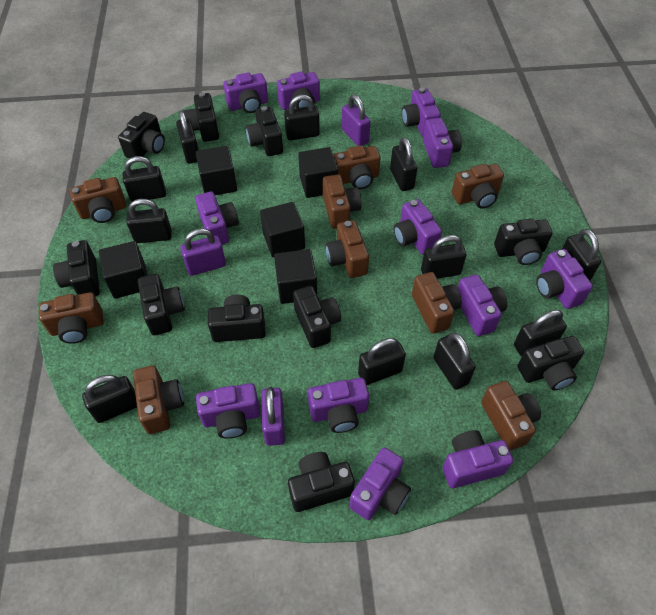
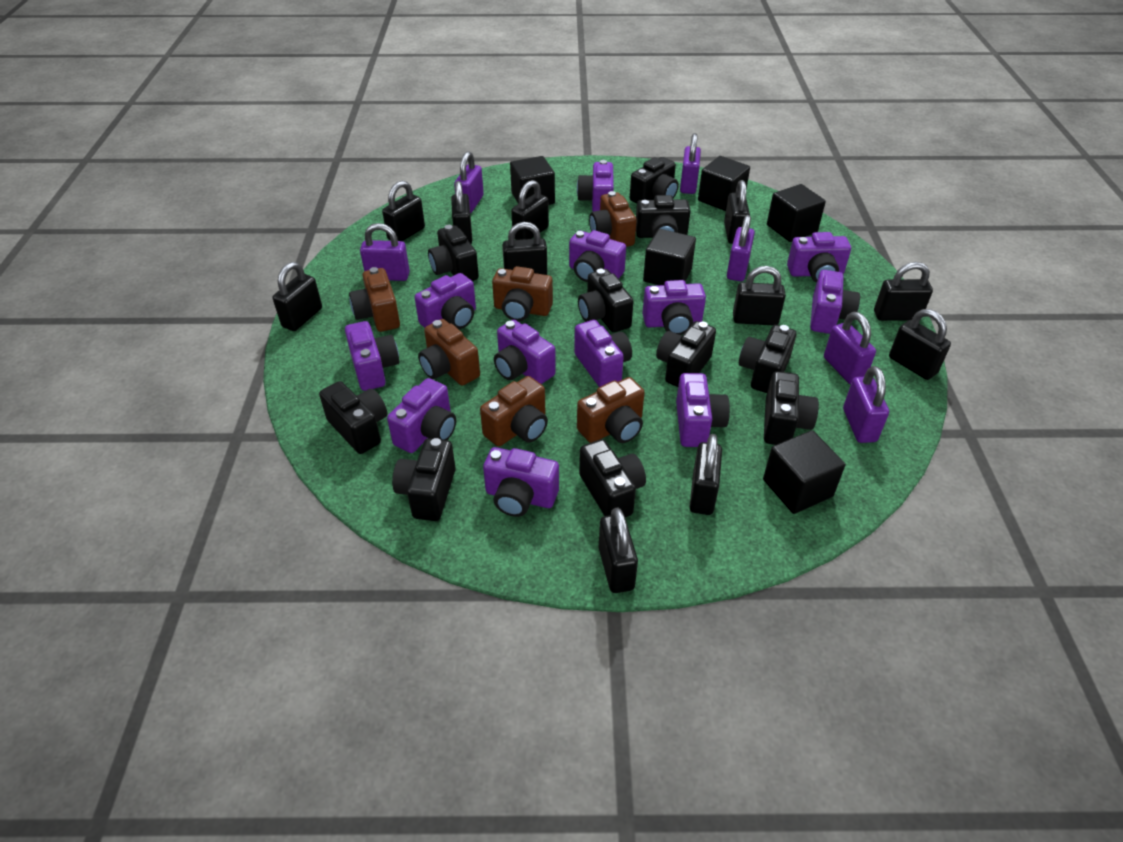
brown camera: 9 -> 6
purple padlock: 3 -> 6

